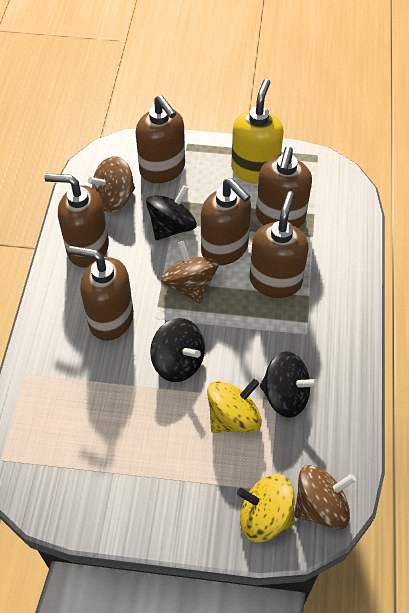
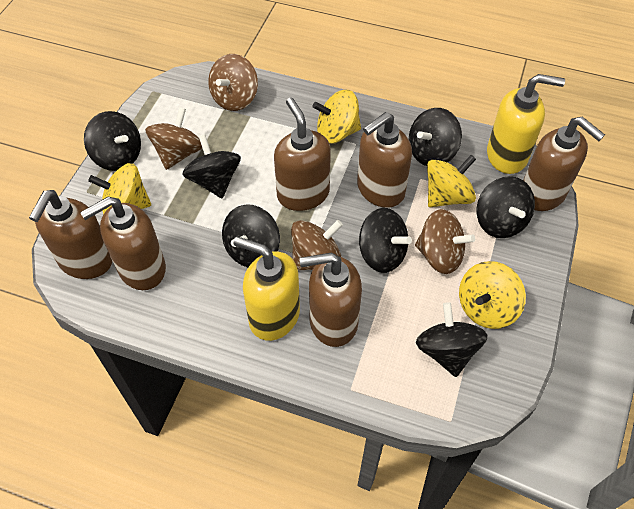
black spinning top: 3 -> 7
brown spinning top: 3 -> 4
yellow soap dispenser: 1 -> 2
yellow spinning top: 2 -> 4

